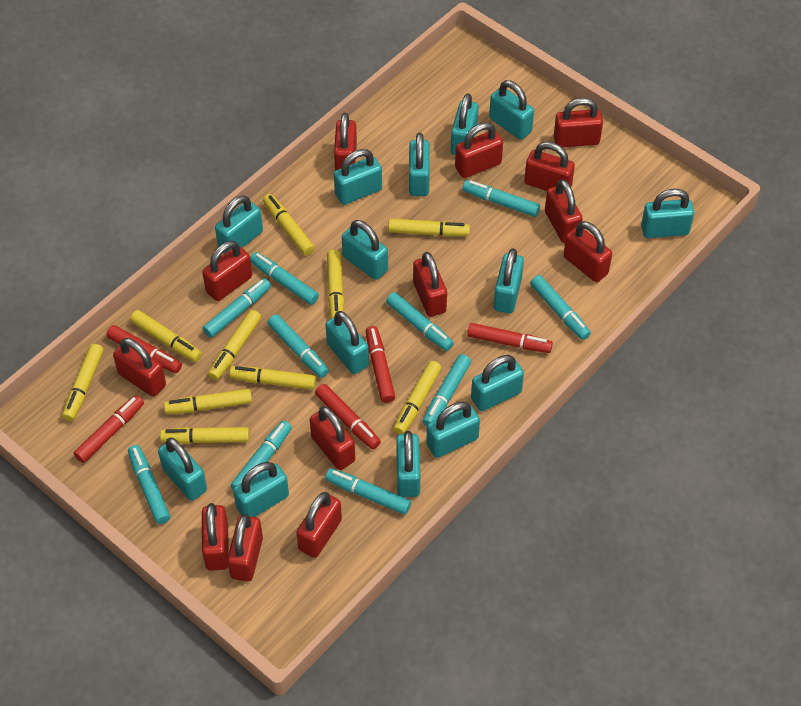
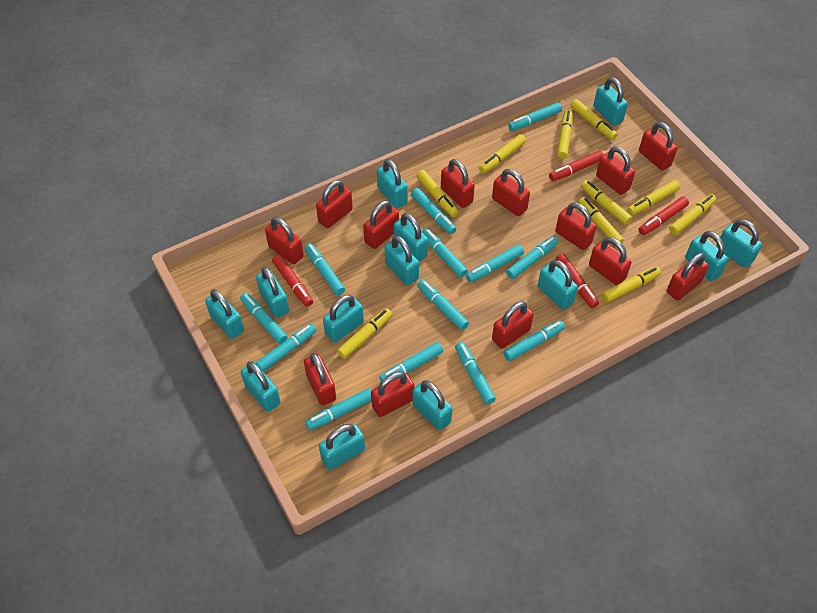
red marker: 5 -> 4
turquoise marker: 10 -> 13
turquoise padlock: 14 -> 13

